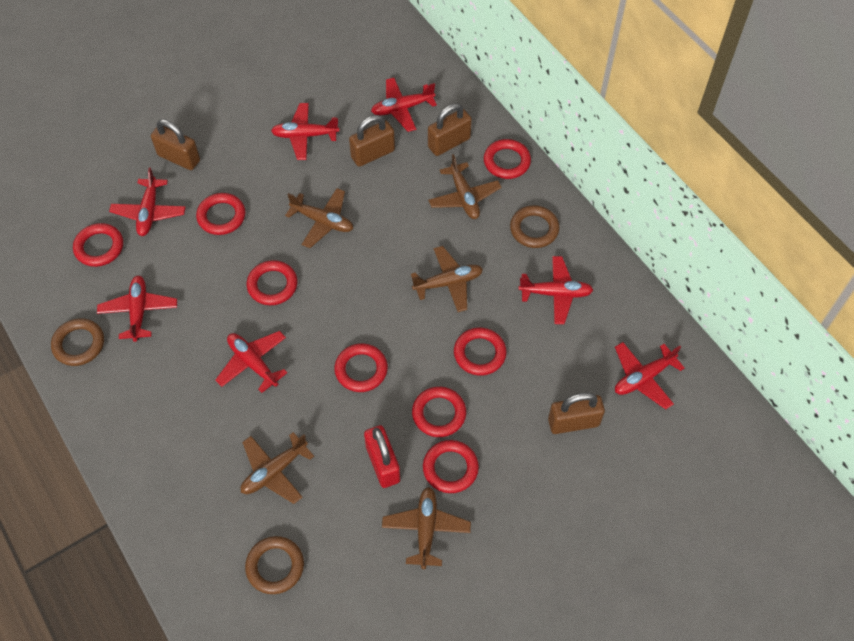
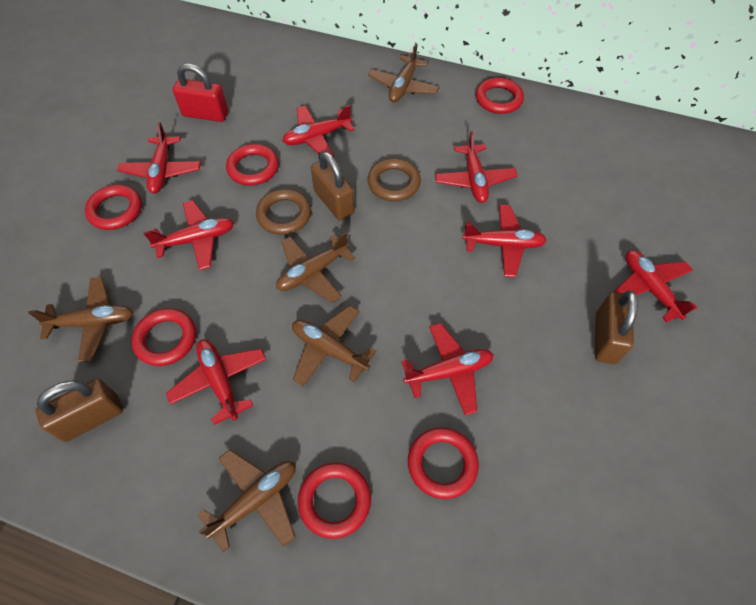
brown padlock: 4 -> 3
brown ring: 3 -> 2
red plane: 7 -> 8
red ring: 8 -> 6

